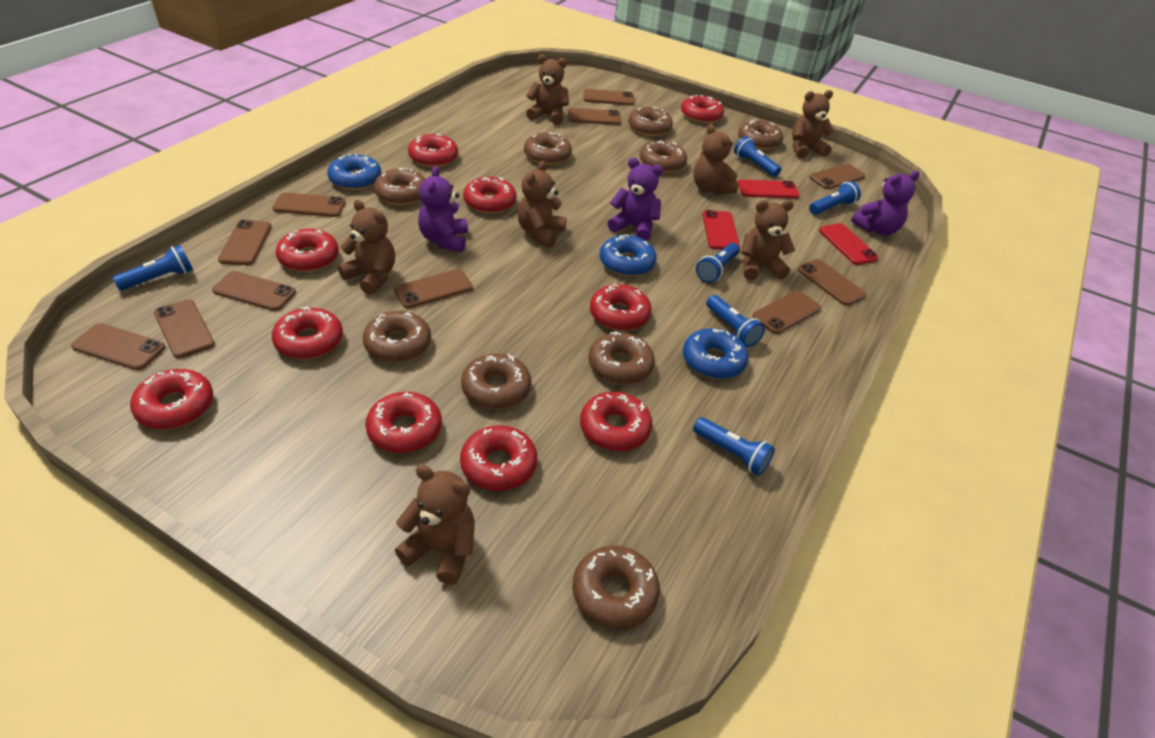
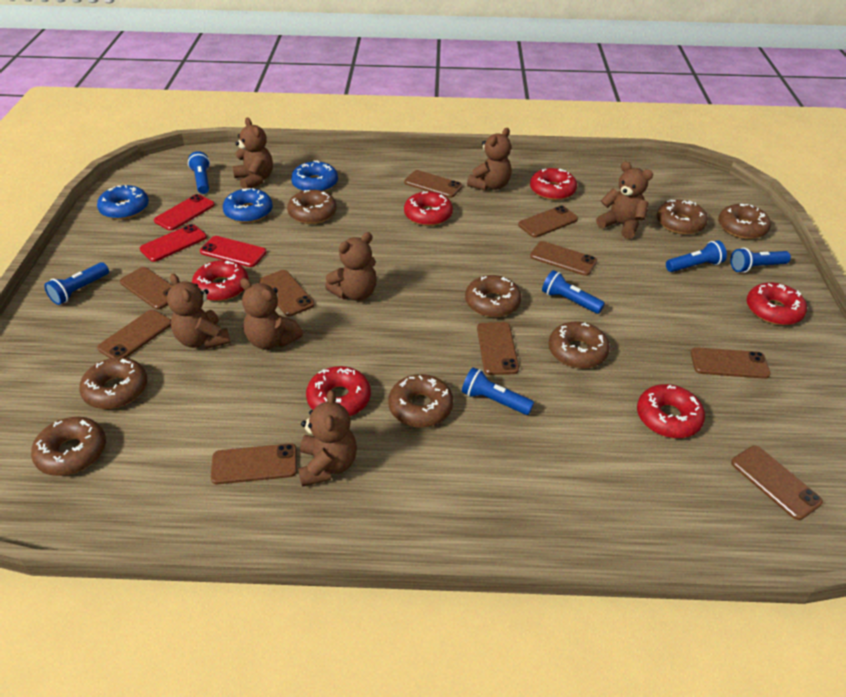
brown donut: 9 -> 8
brown phone: 11 -> 10
purple teddy bear: 3 -> 0
red donut: 10 -> 6

